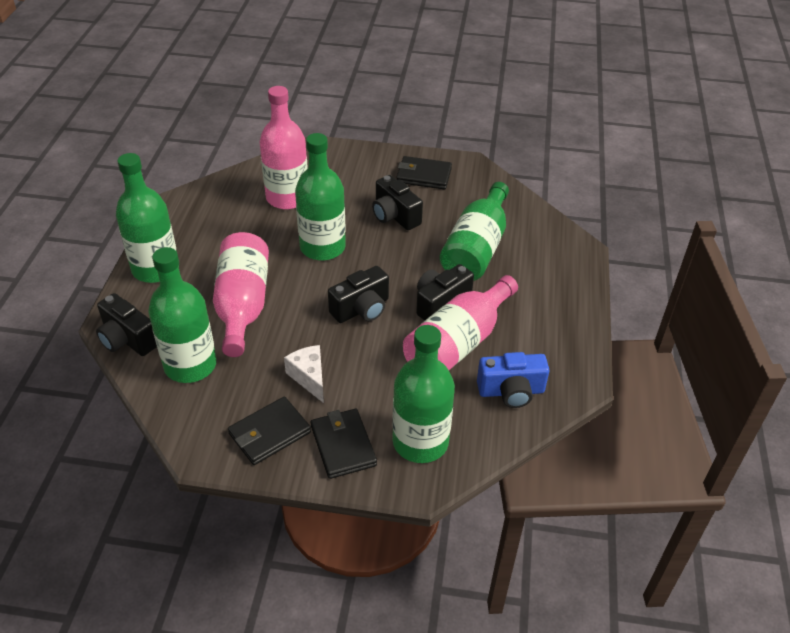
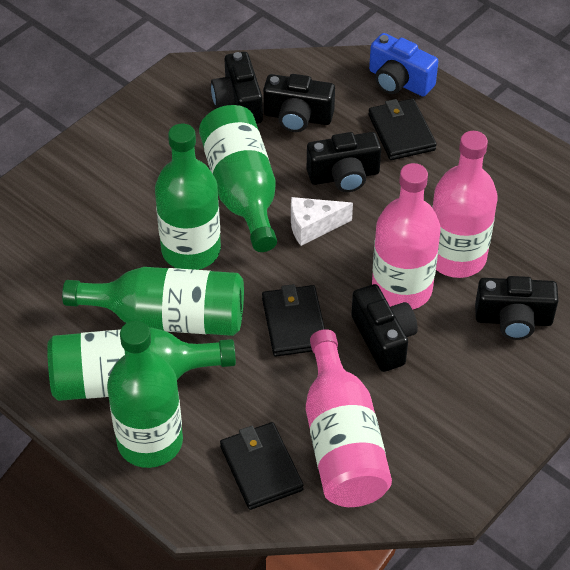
black camera: 4 -> 5

